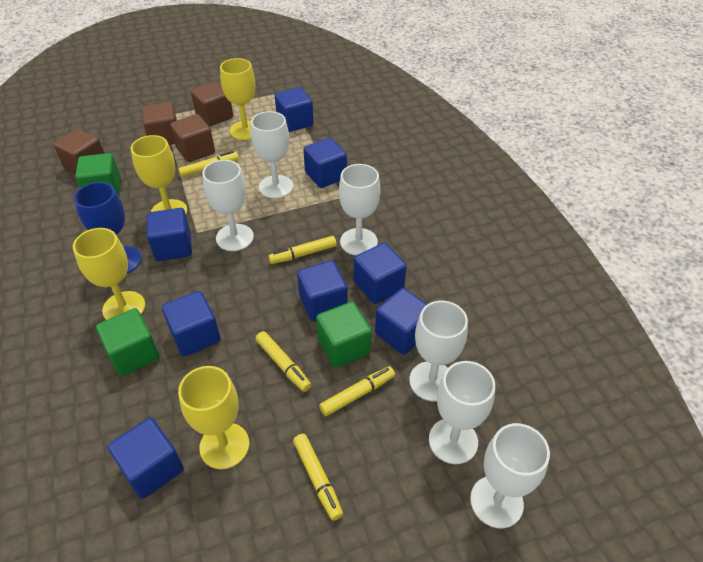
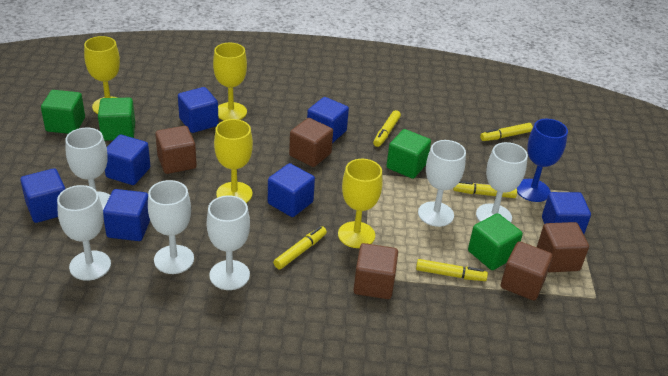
blue cube: 8 -> 7
brown cube: 4 -> 5
green cube: 3 -> 4

